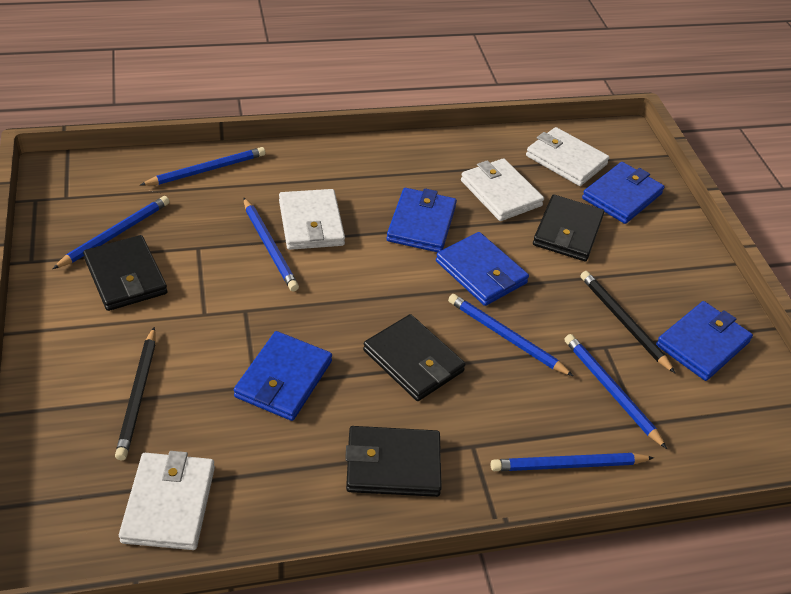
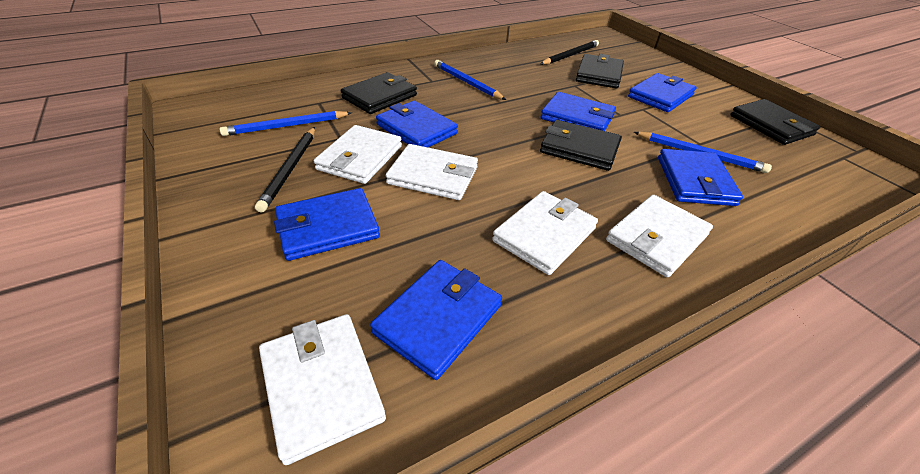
blue pencil: 6 -> 3
blue wallet: 5 -> 6
white wallet: 4 -> 5

